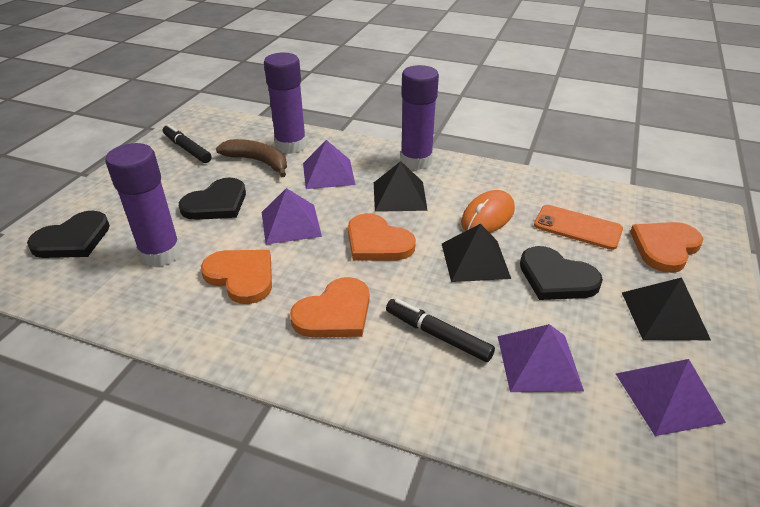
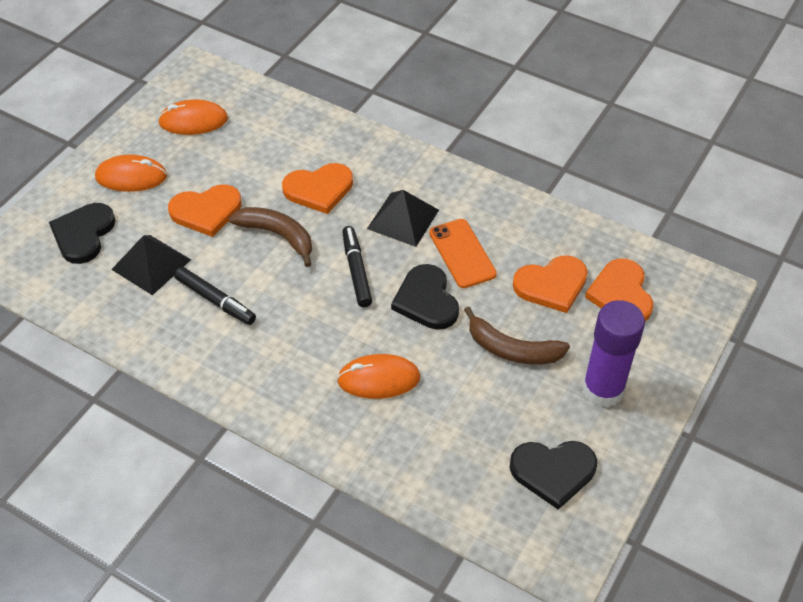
black pyramid: 3 -> 2
brown banana: 1 -> 2
orange mouse: 1 -> 3
purple glue stick: 3 -> 1
purple pyramid: 4 -> 0

